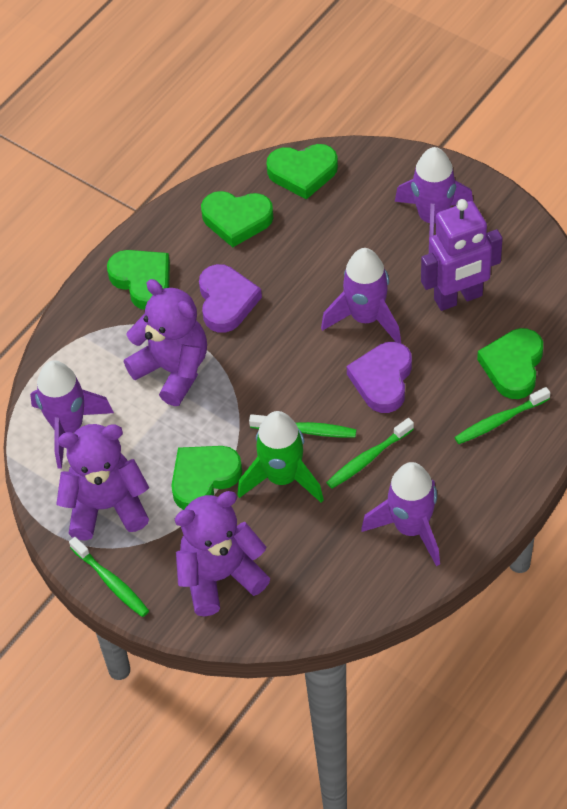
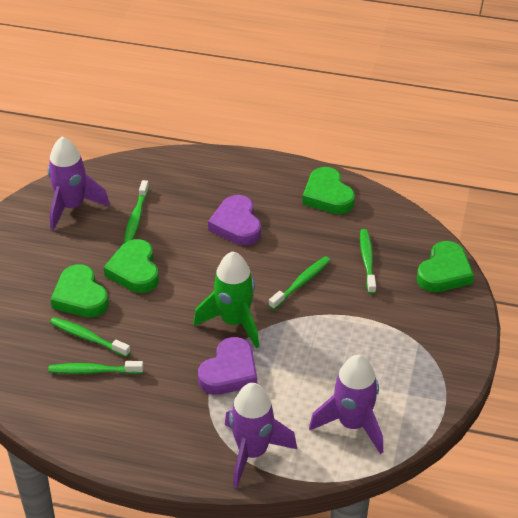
green heart: 5 -> 4
green toothbrush: 4 -> 5
purple robot: 1 -> 0
purple rocket: 4 -> 3
purple teddy bear: 3 -> 0

